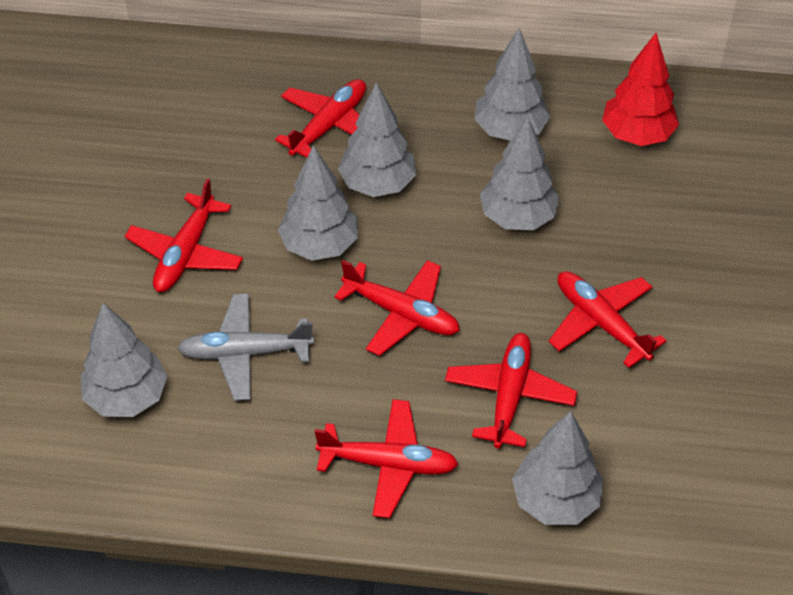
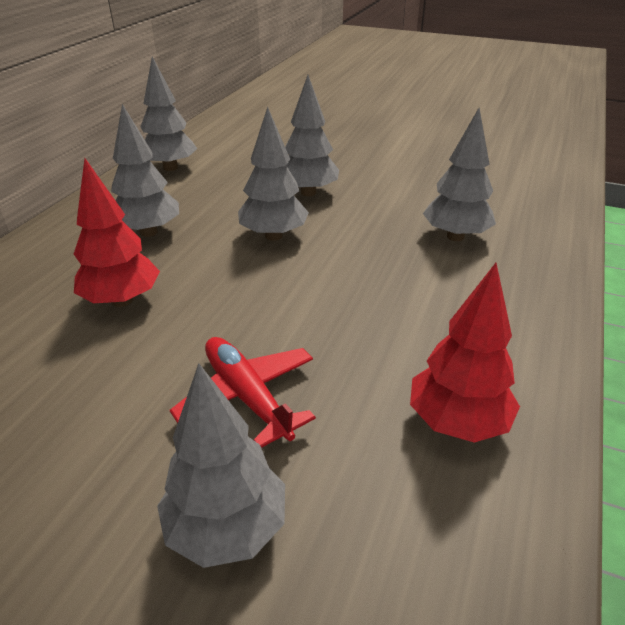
grey plane: 1 -> 0
red plane: 6 -> 1
red tree: 1 -> 2

